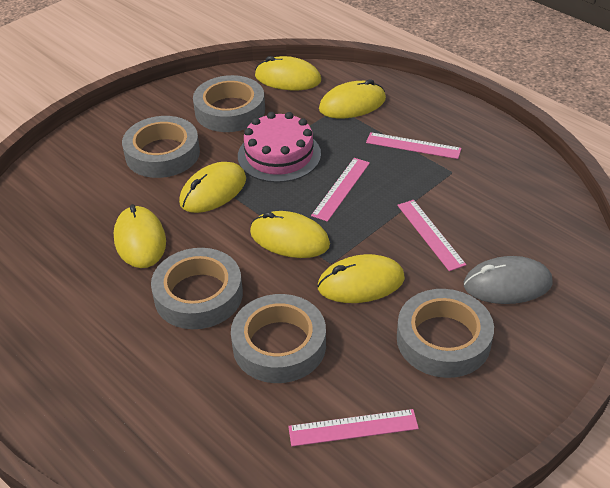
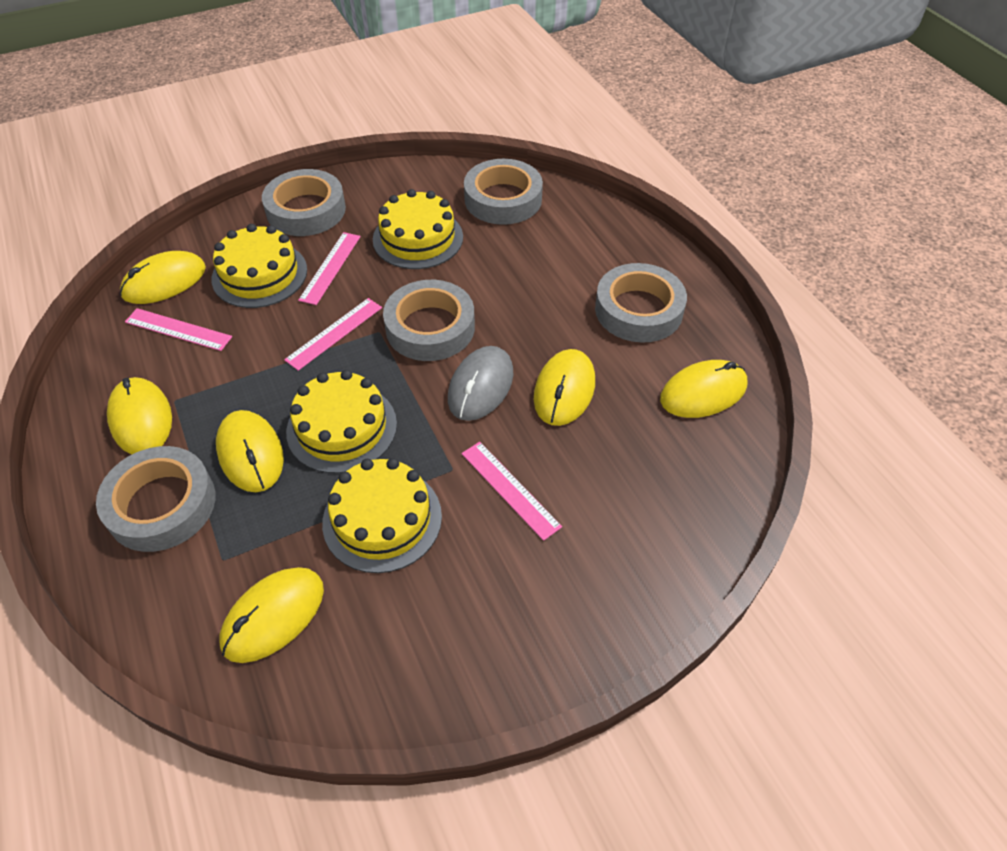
pink cake: 1 -> 0
yellow cake: 0 -> 4

